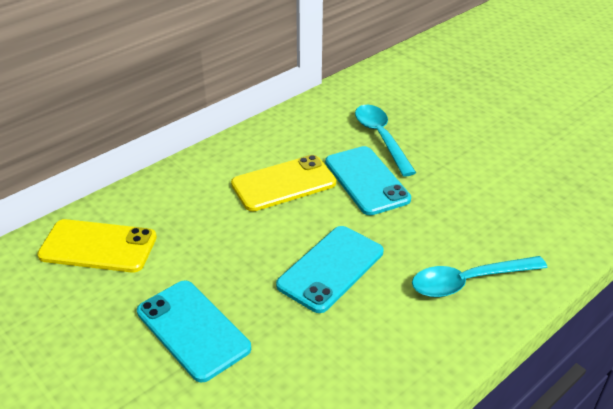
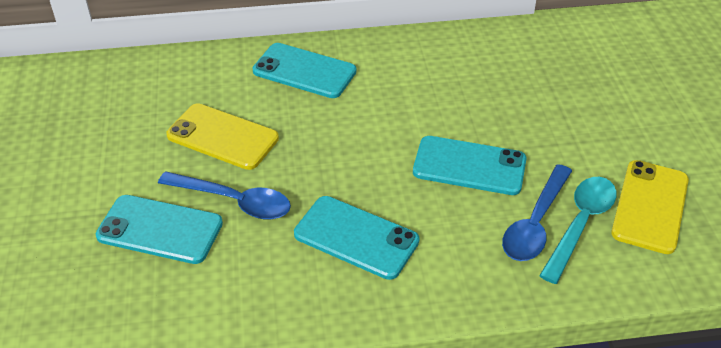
blue spoon: 0 -> 2
turquoise phone: 3 -> 4
turquoise spoon: 2 -> 1

